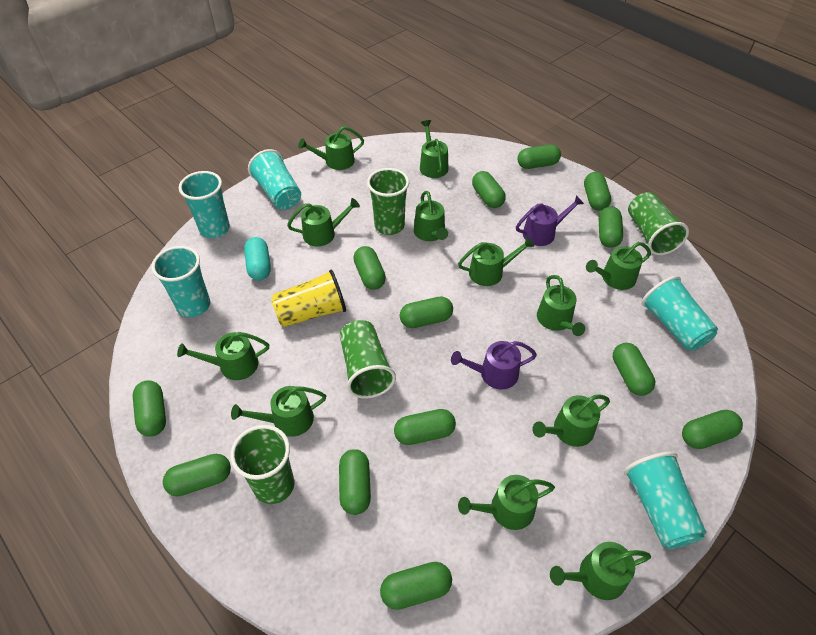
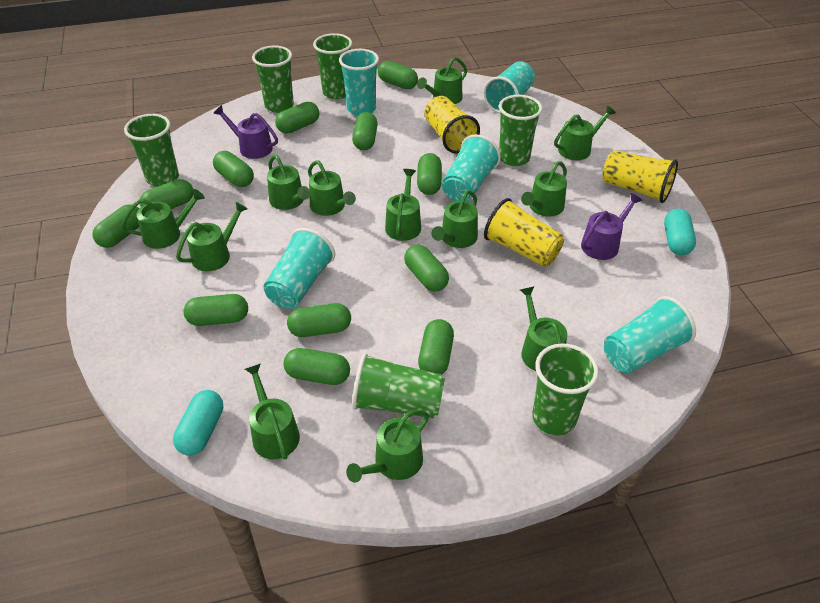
green capsule: 13 -> 12
green cup: 4 -> 6
turquoise capsule: 1 -> 2
yellow cup: 1 -> 3

